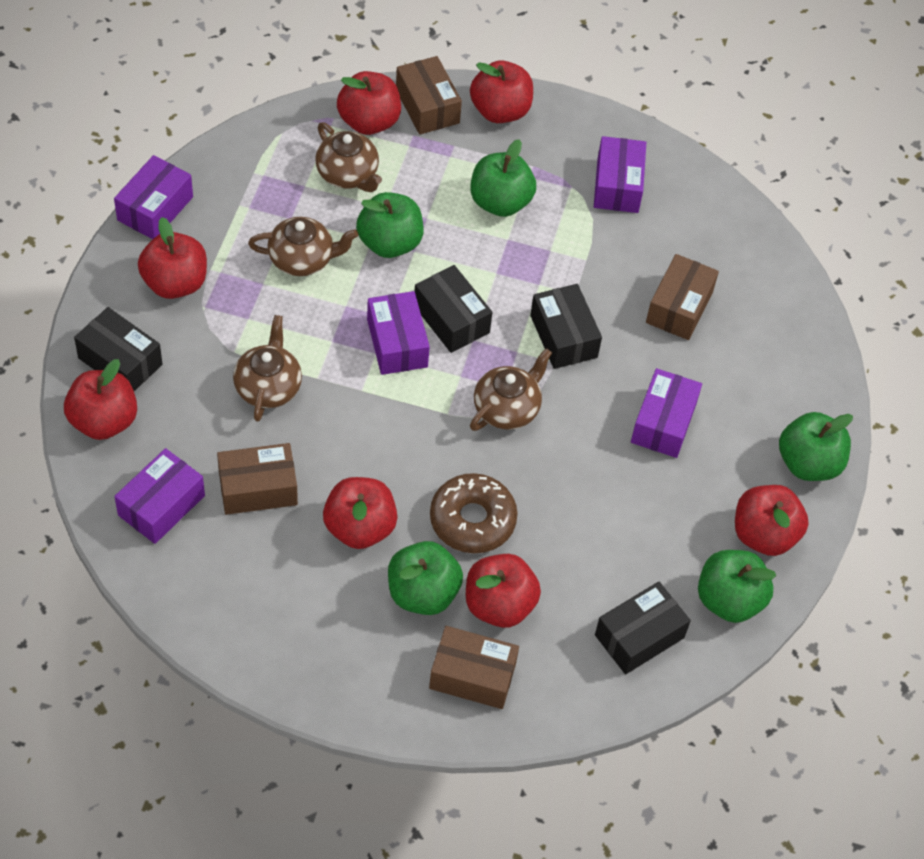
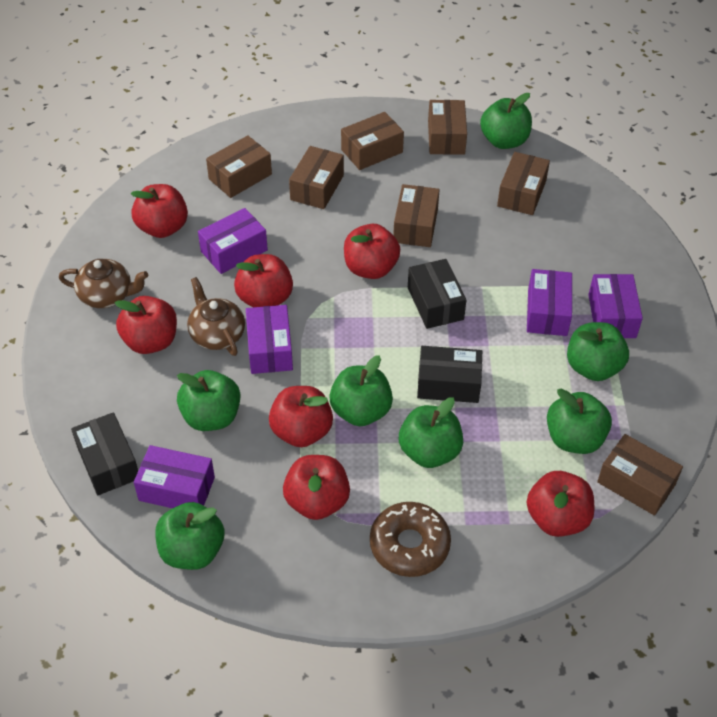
black box: 4 -> 3
brown box: 4 -> 7
brown teapot: 4 -> 2
green apple: 5 -> 7

